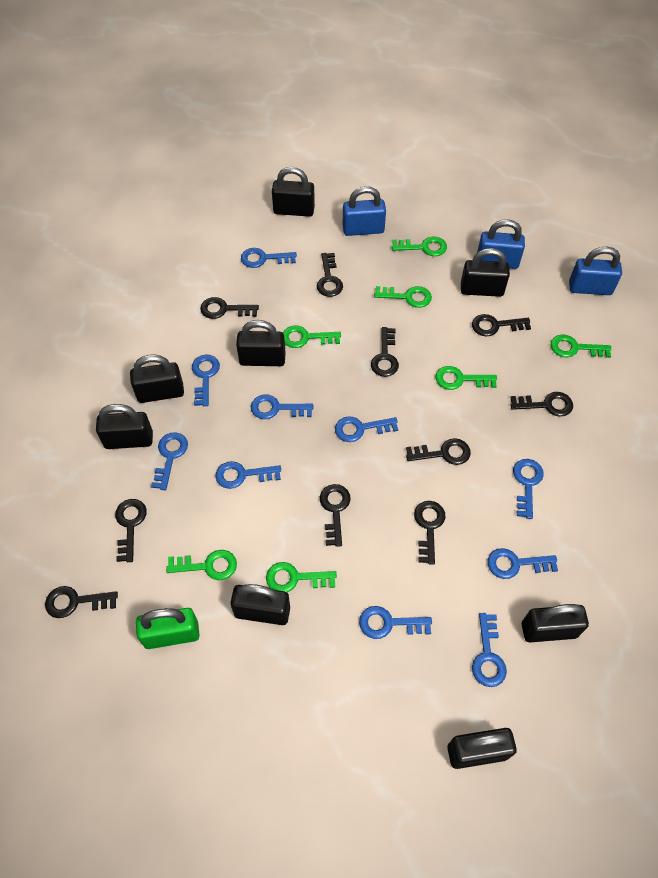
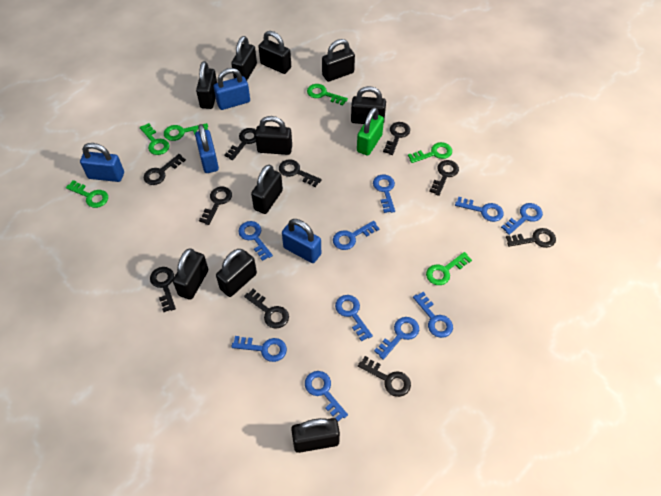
black padlock: 8 -> 10
blue padlock: 3 -> 4
green key: 7 -> 6

